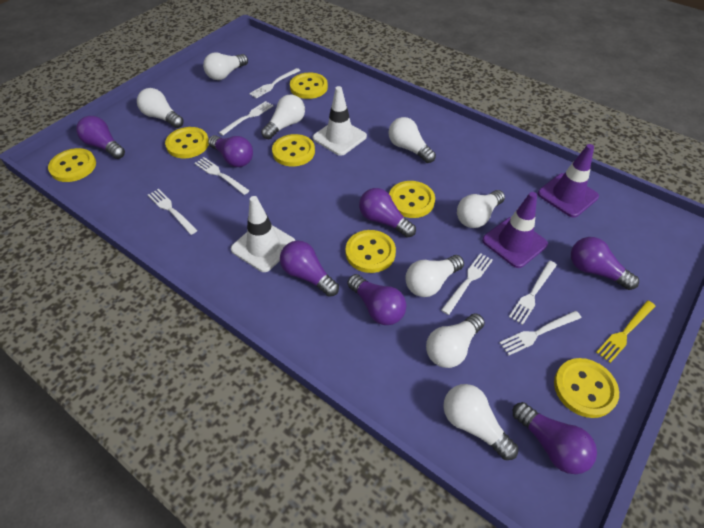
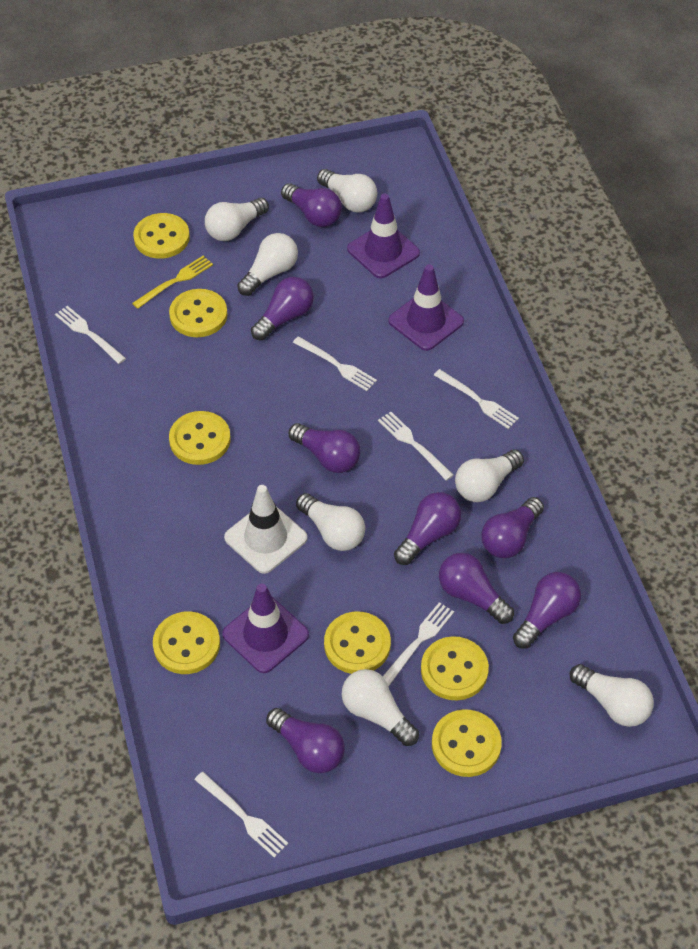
purple light bulb: 7 -> 8
purple traffic cone: 2 -> 3
white fork: 7 -> 6
white light bulb: 8 -> 7
white traffic cone: 2 -> 1

